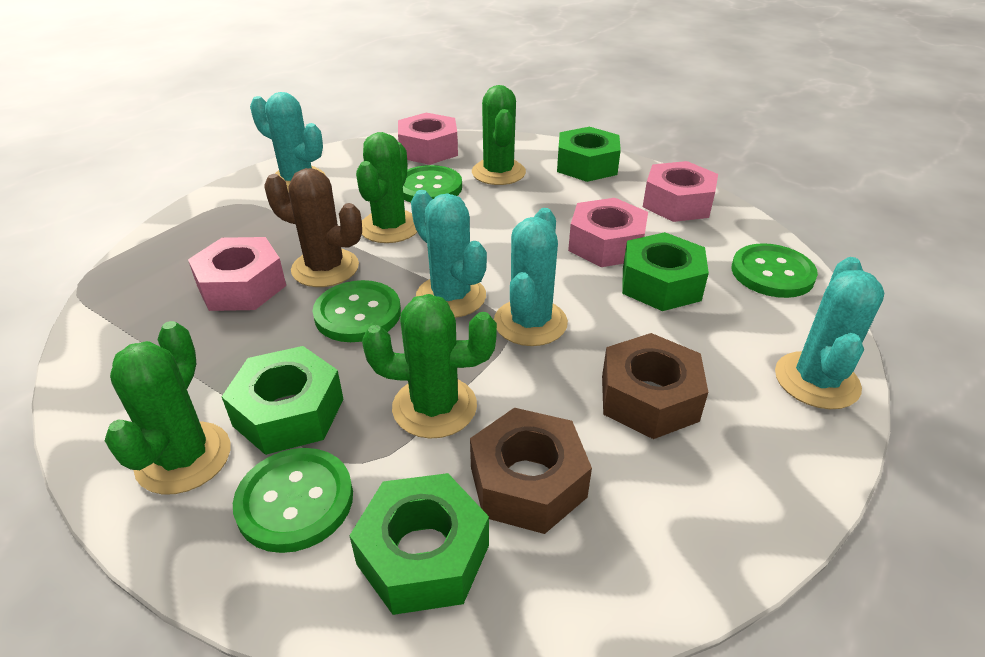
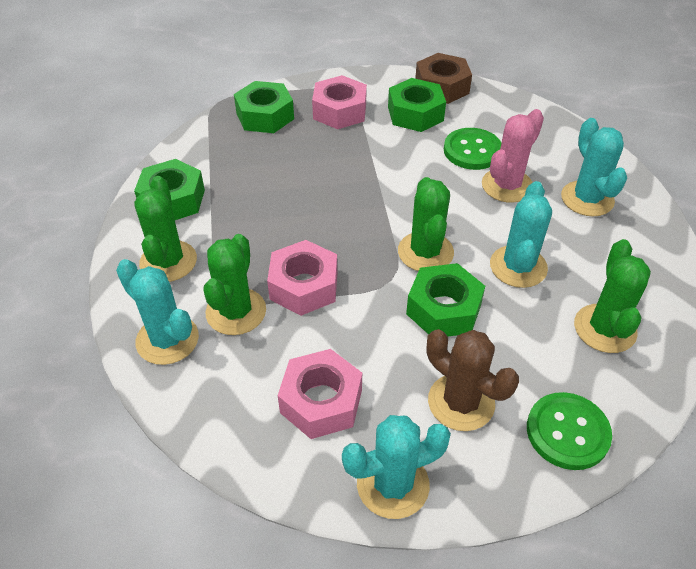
brown nut: 2 -> 1
green button: 4 -> 2
pink cactus: 0 -> 1
pink nut: 4 -> 3

